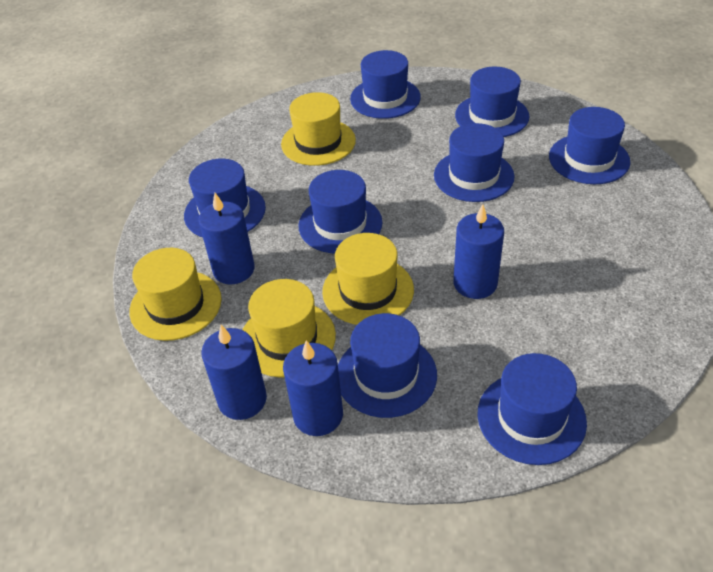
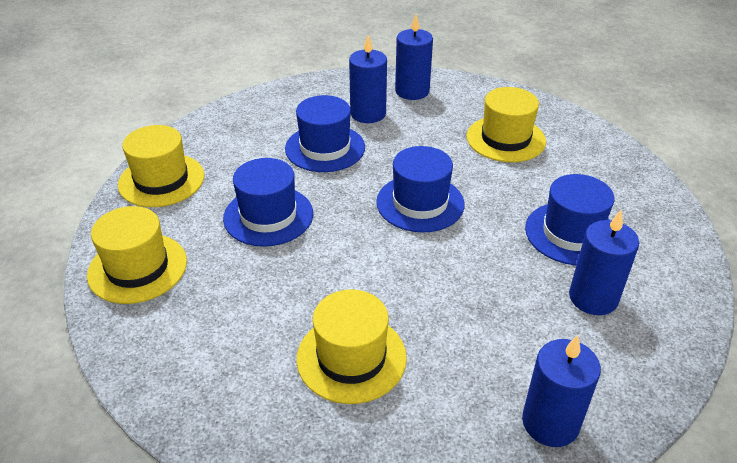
blue hat: 8 -> 4

